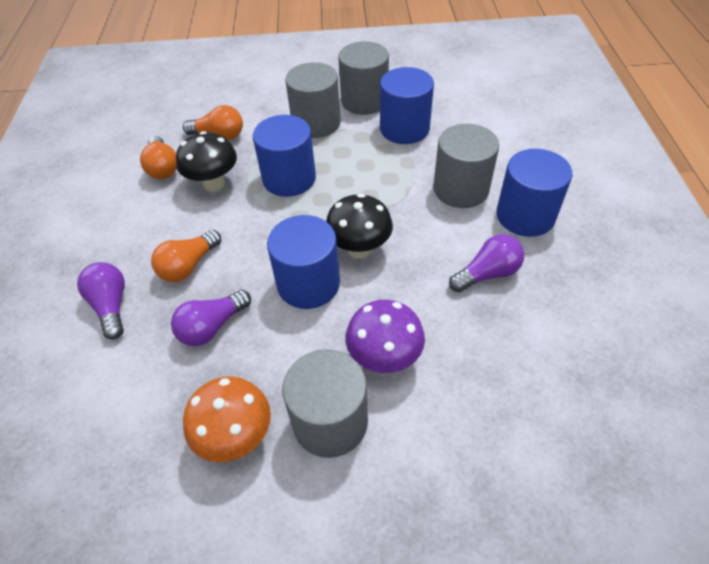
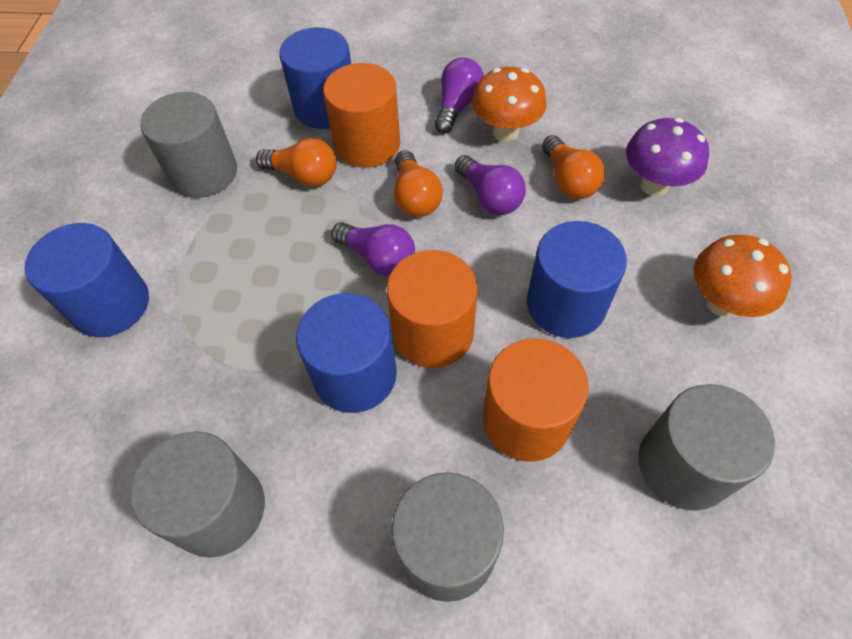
black mushroom: 2 -> 0
orange cylinder: 0 -> 3
orange mushroom: 1 -> 2

